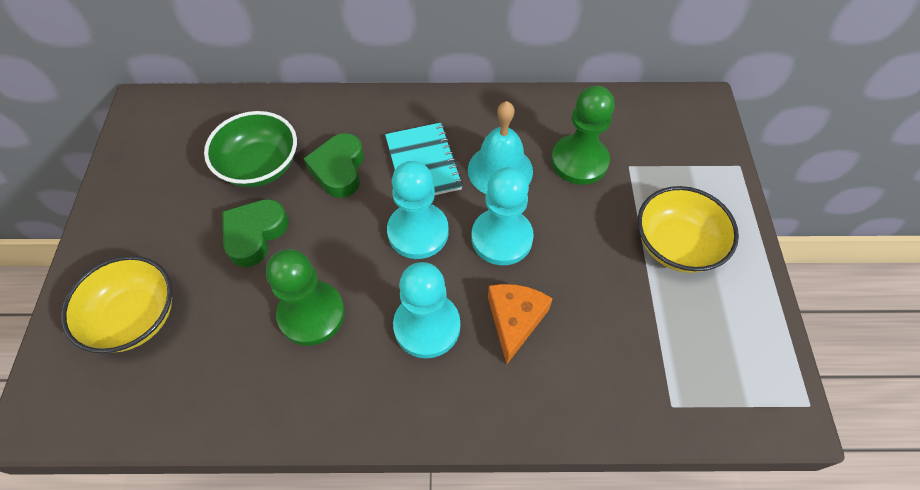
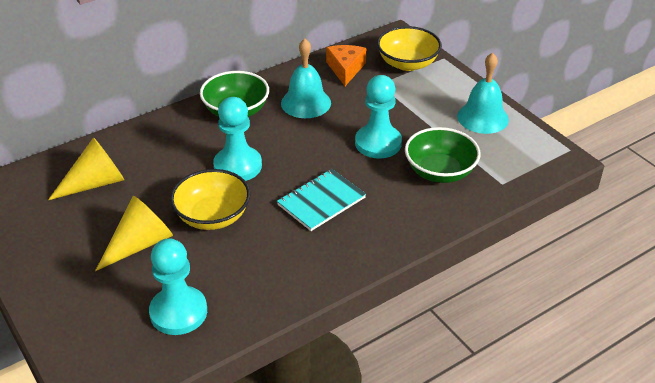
green bowl: 1 -> 2
green heart: 2 -> 0
green pawn: 2 -> 0
turquoise bell: 1 -> 2
yellow cone: 0 -> 2

